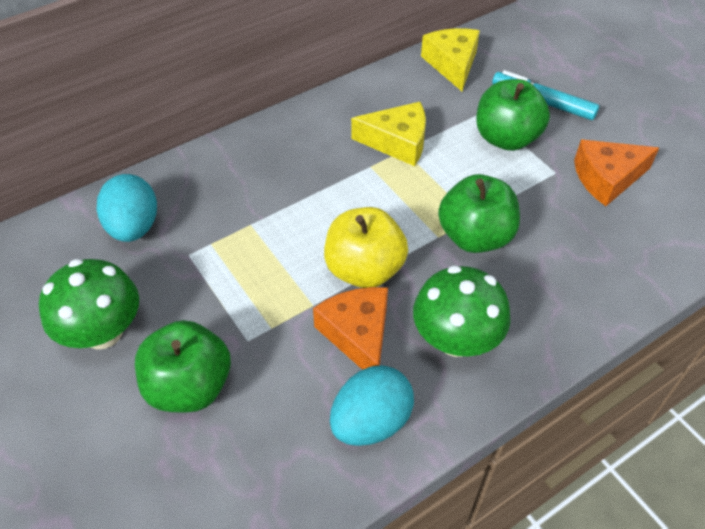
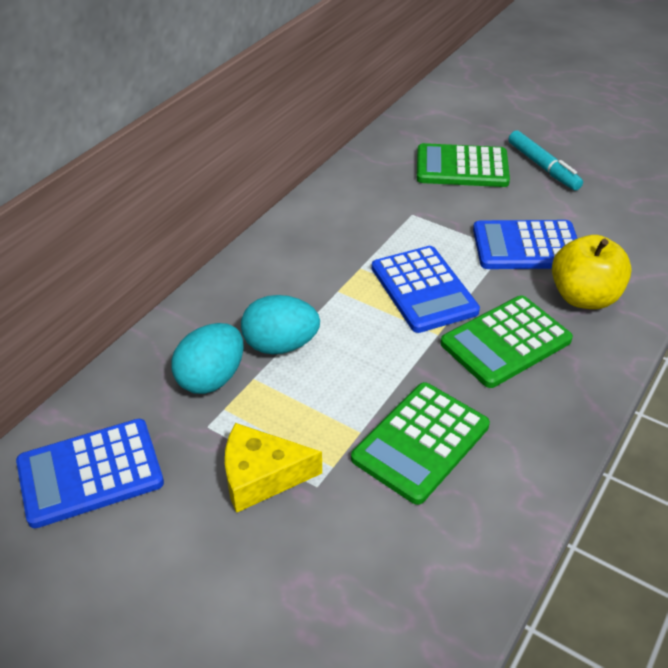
blue calculator: 0 -> 3
green apple: 3 -> 0
green calculator: 0 -> 3
green mushroom: 2 -> 0
orange cheese: 2 -> 0
yellow cheese: 2 -> 1

